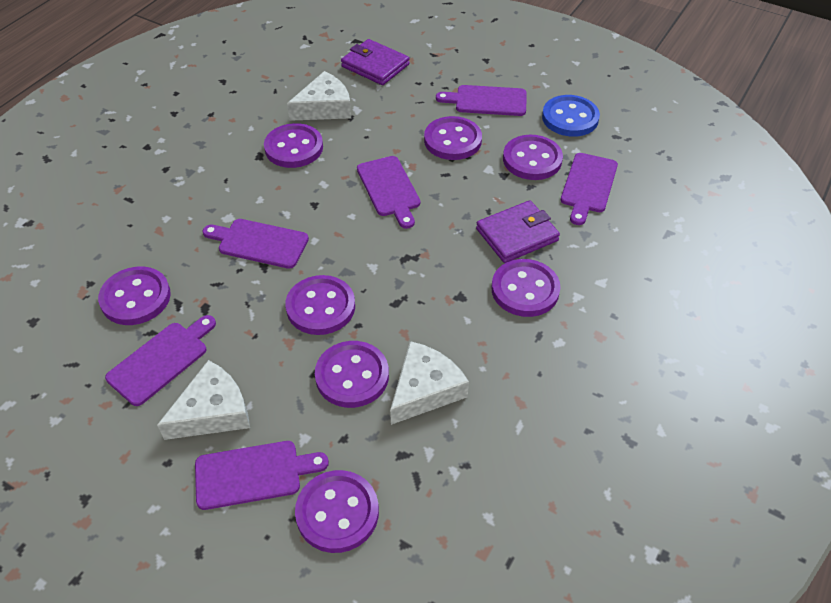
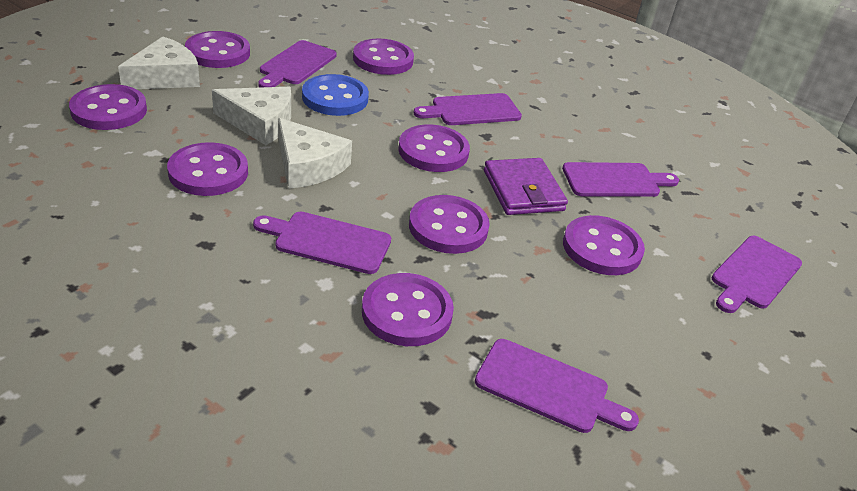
purple wallet: 2 -> 1

